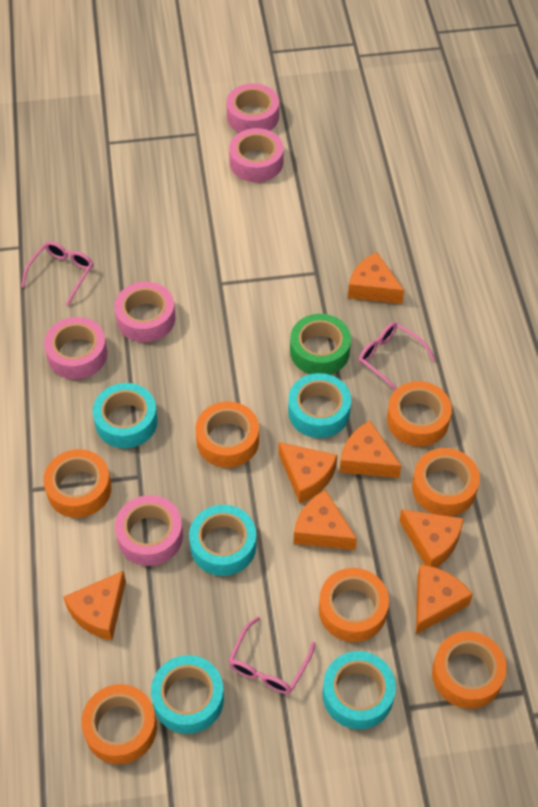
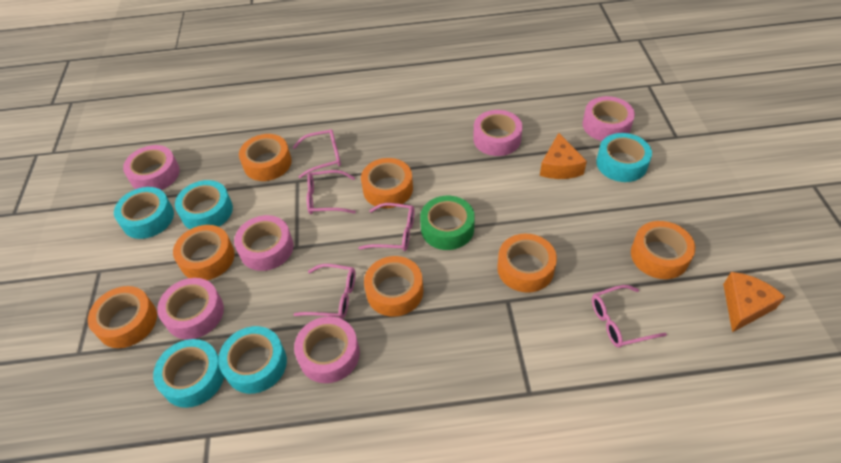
orange cheese: 7 -> 2
pink glasses: 3 -> 5
pink tape: 5 -> 6

